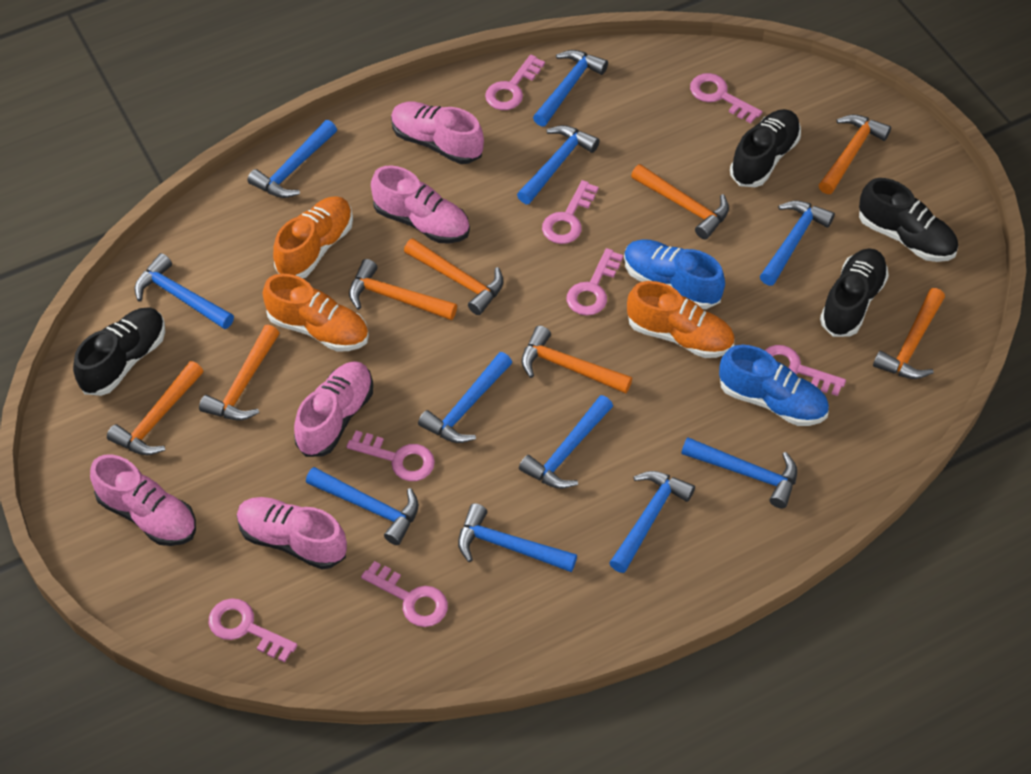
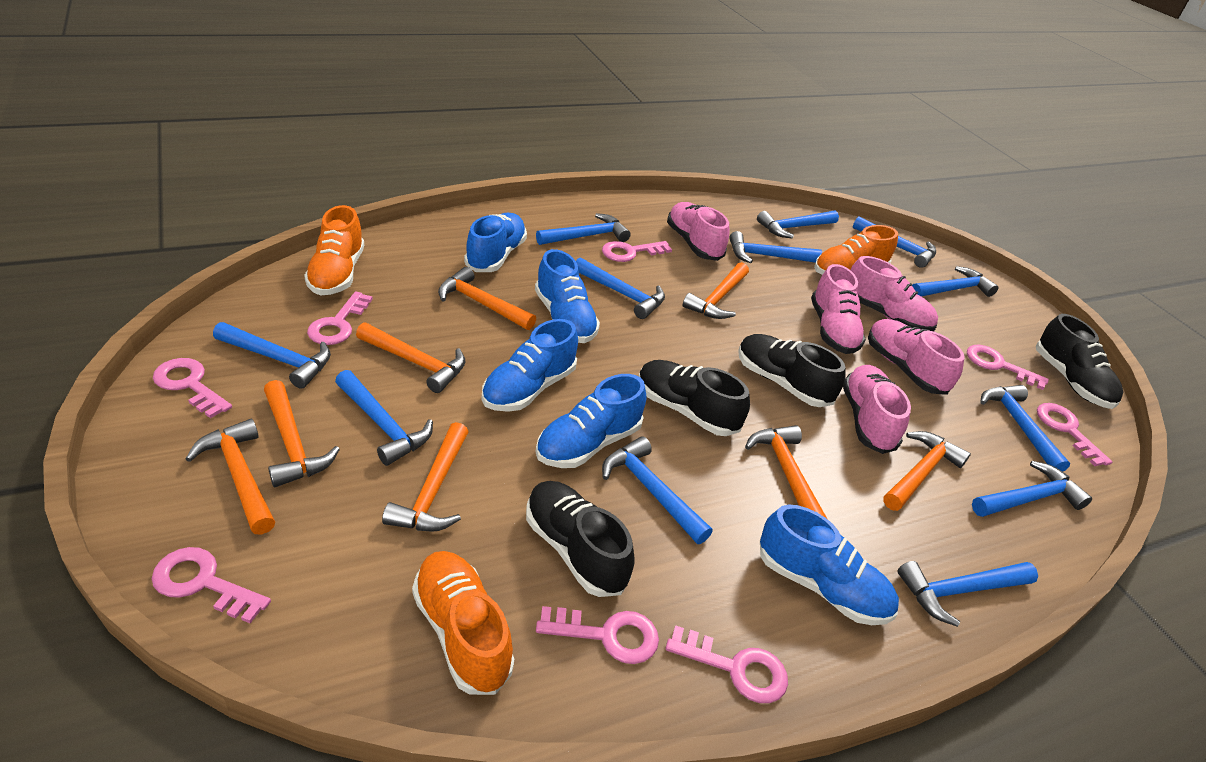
blue hammer: 11 -> 12
blue shoe: 2 -> 5

